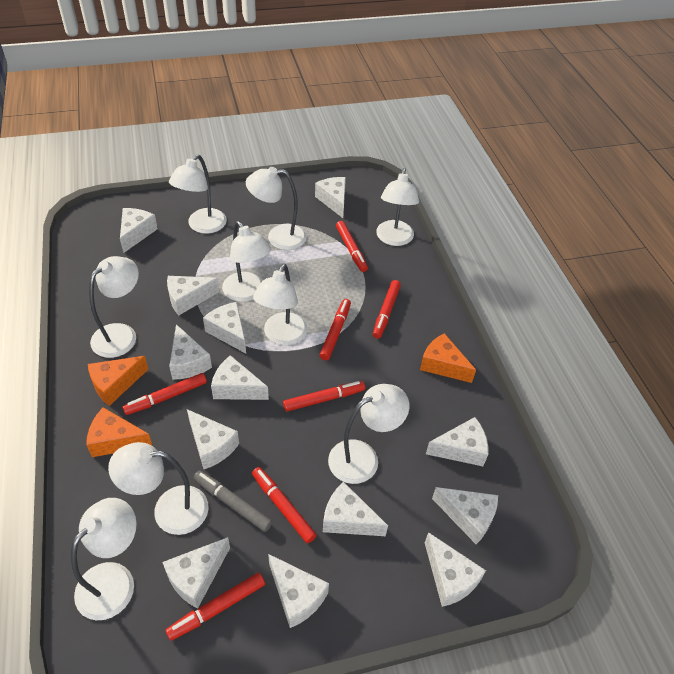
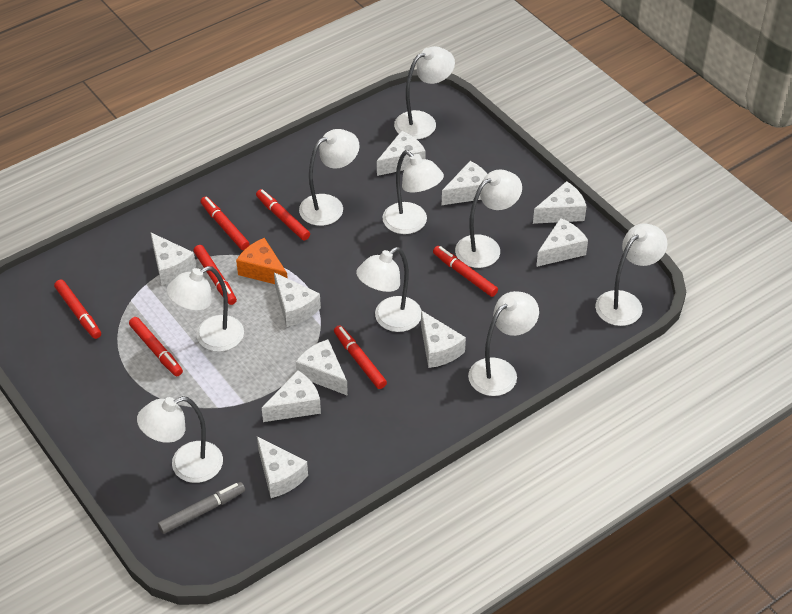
orange cheese: 3 -> 1
white cheese: 13 -> 10

